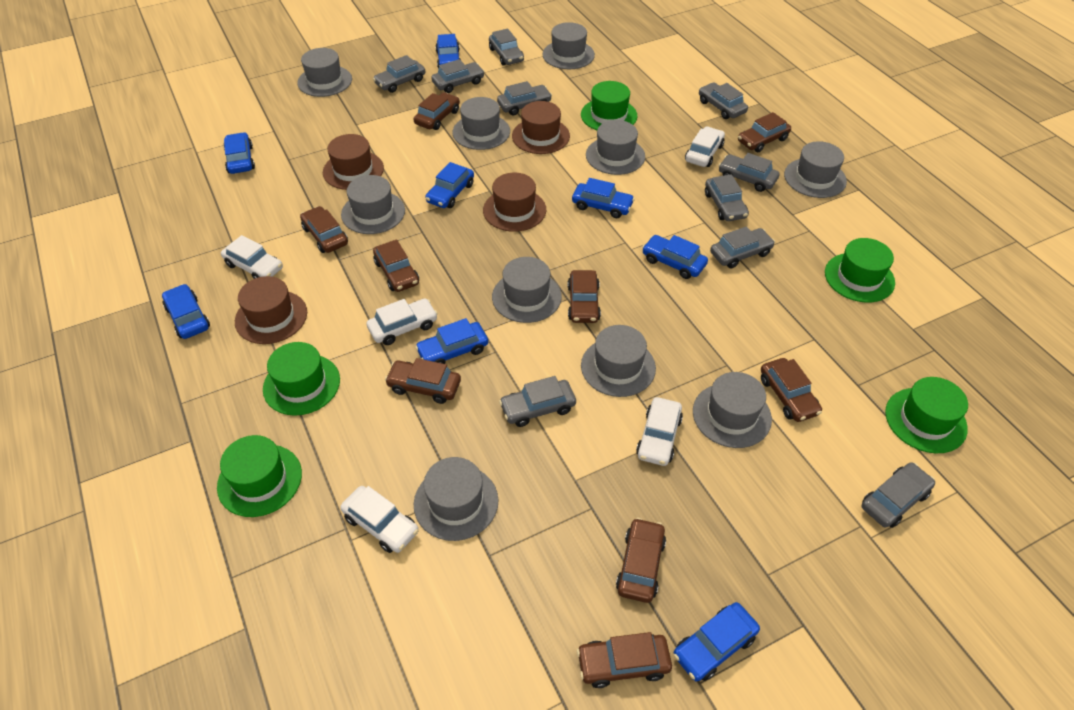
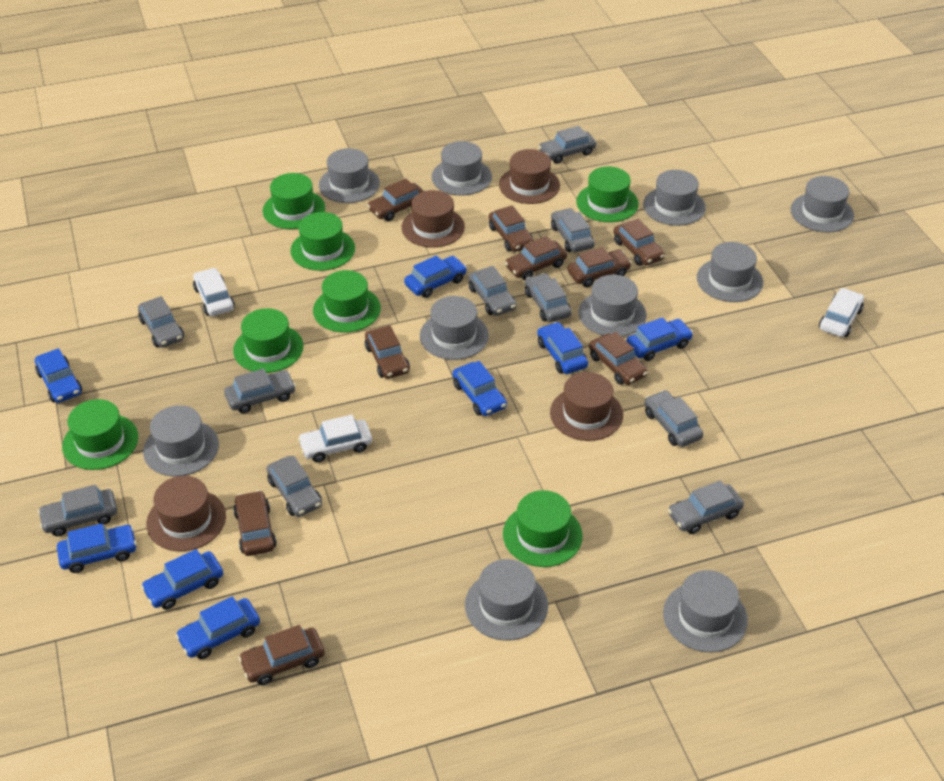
green hat: 5 -> 7
white car: 5 -> 3

